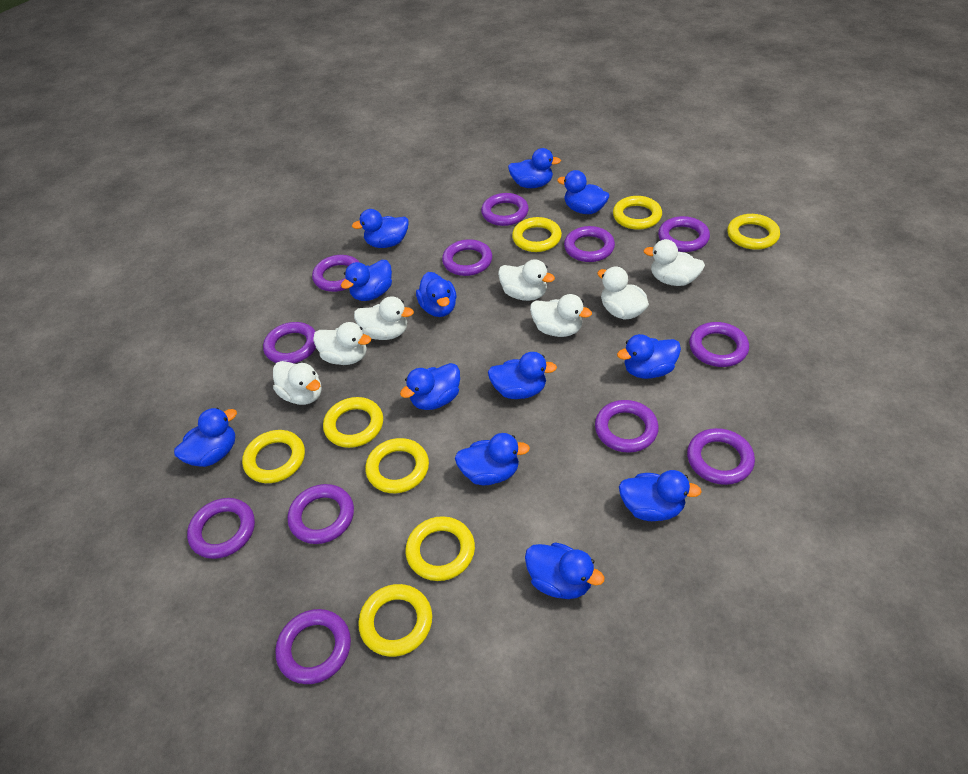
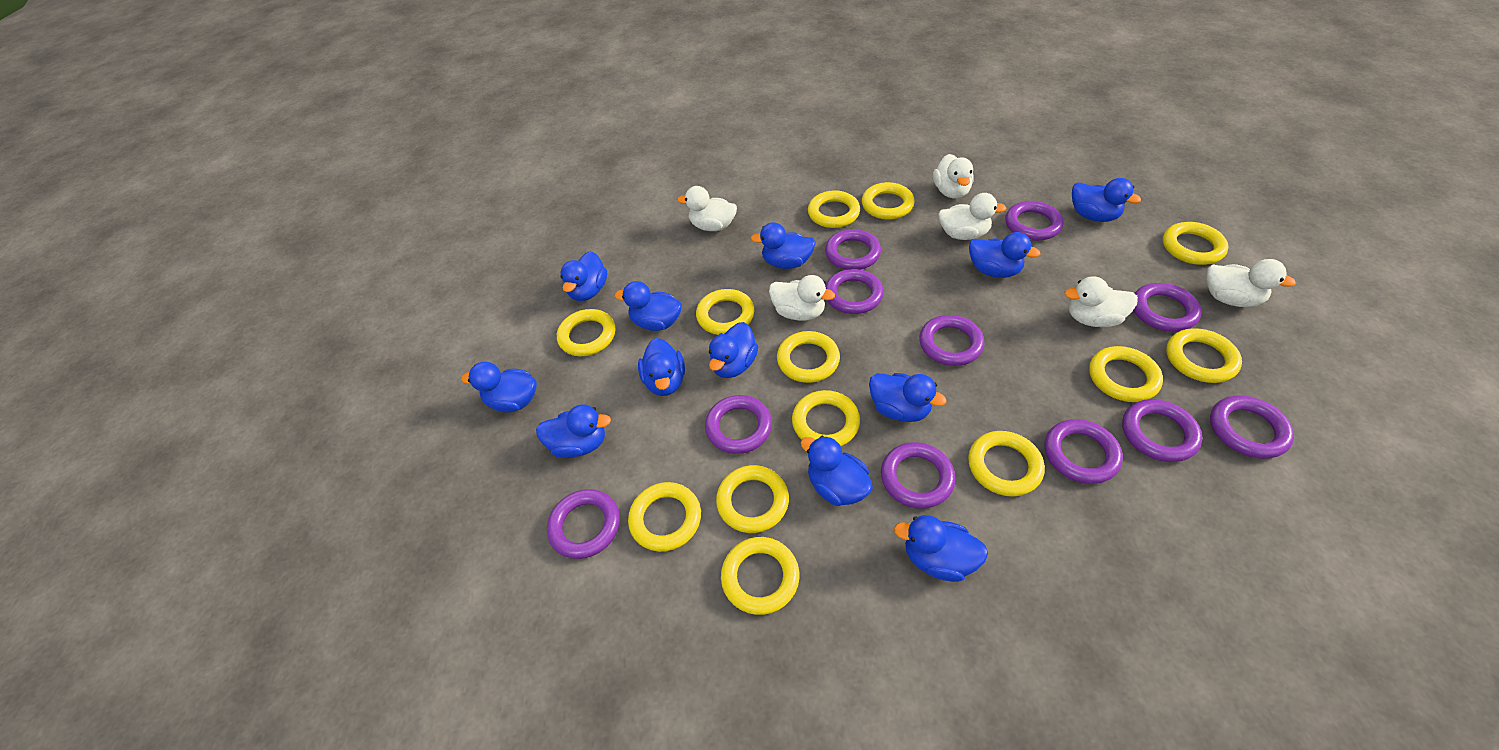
purple ring: 12 -> 11
white duck: 7 -> 6
yellow ring: 8 -> 13

